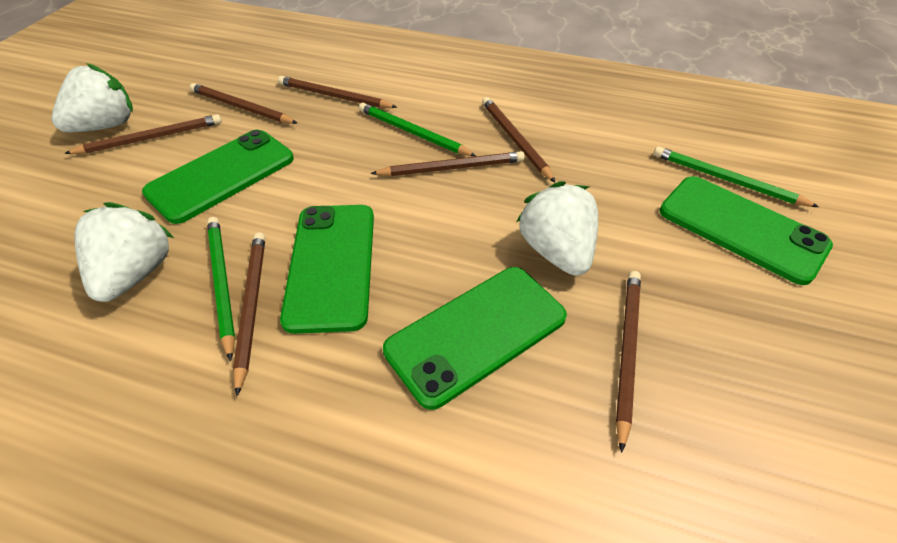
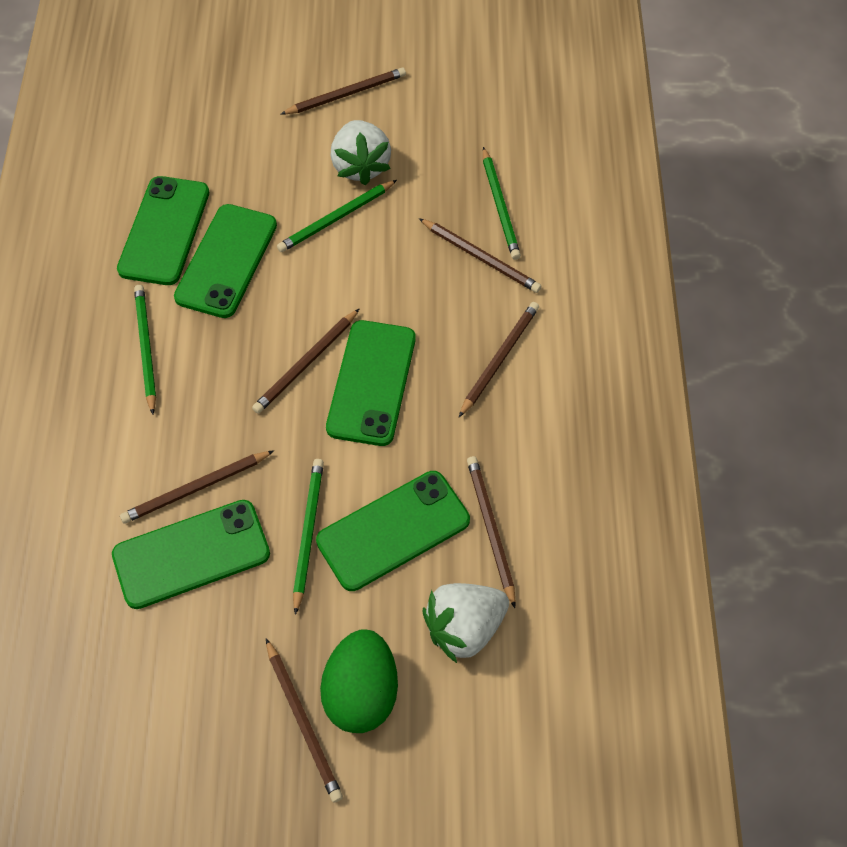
green egg: 0 -> 1
green pencil: 3 -> 4
green phone: 4 -> 5
white strawberry: 3 -> 2

